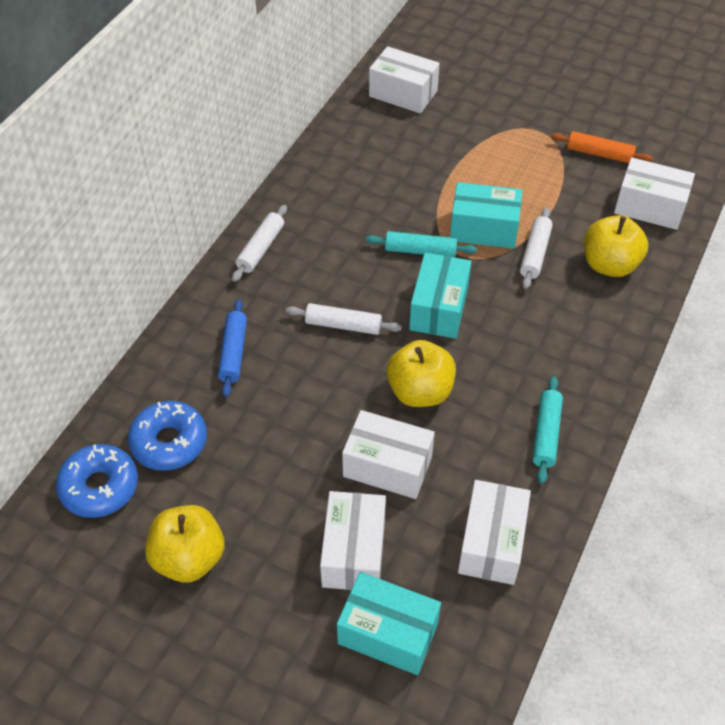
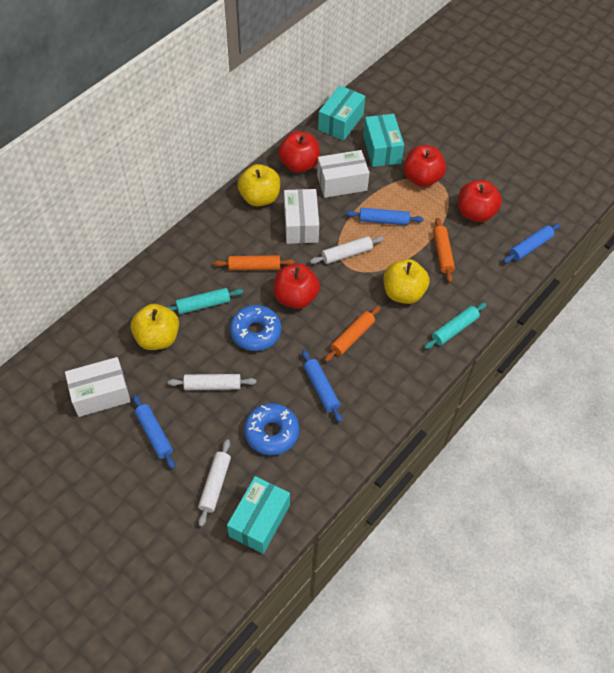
blue rolling pin: 1 -> 4
orange rolling pin: 1 -> 3
red apple: 0 -> 4
white box: 5 -> 3

